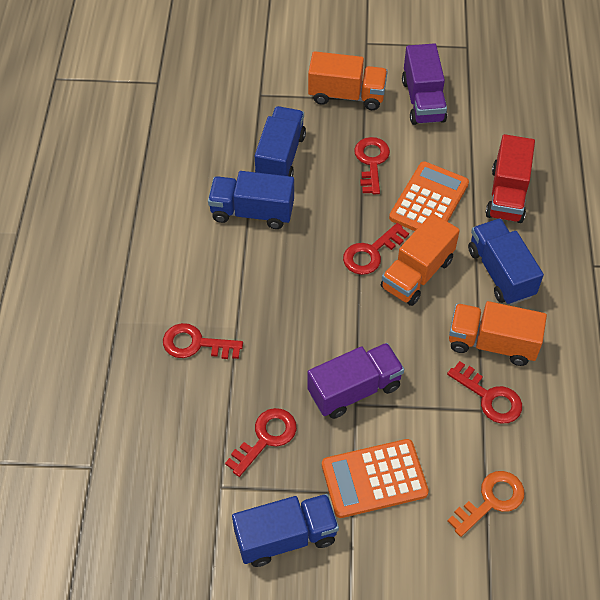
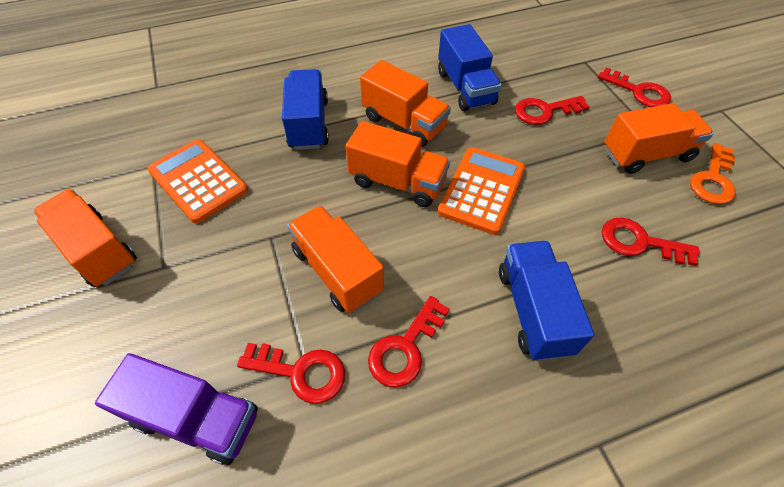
blue truck: 4 -> 3
orange truck: 3 -> 5
purple truck: 2 -> 1
red truck: 1 -> 0

